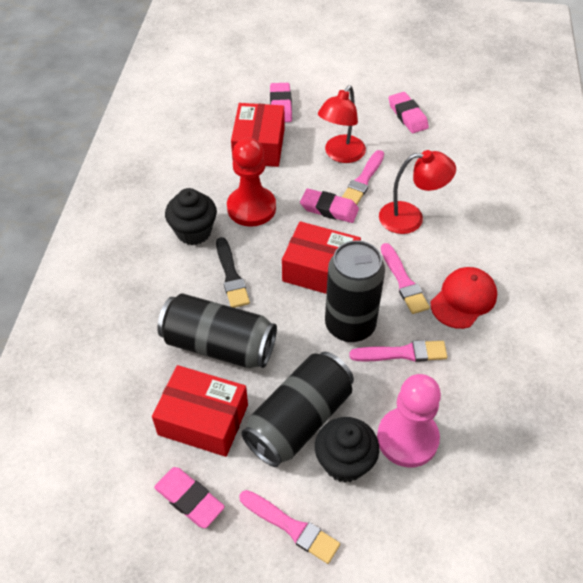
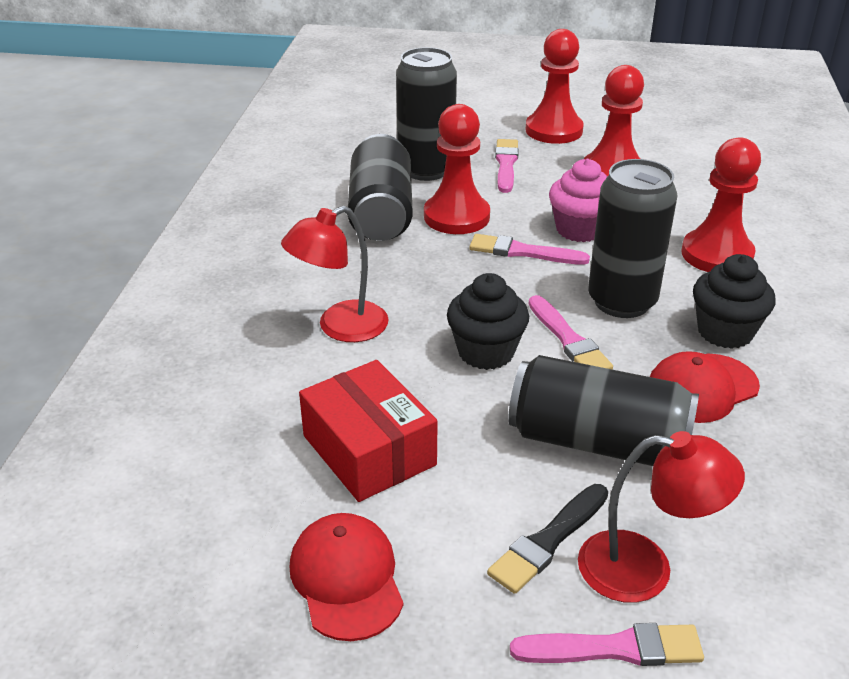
black can: 3 -> 4
pink cupcake: 0 -> 1
pink eraser: 4 -> 0
pink pawn: 1 -> 0
red box: 3 -> 1
red cap: 1 -> 2
red pawn: 1 -> 4

